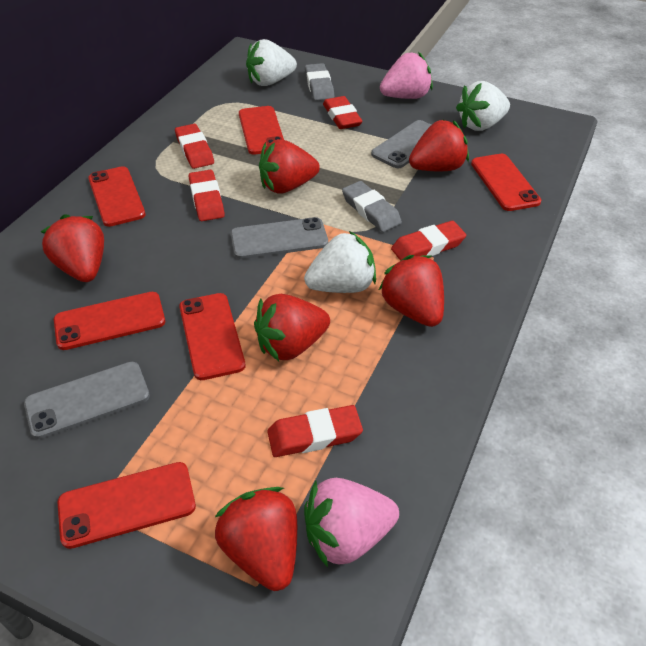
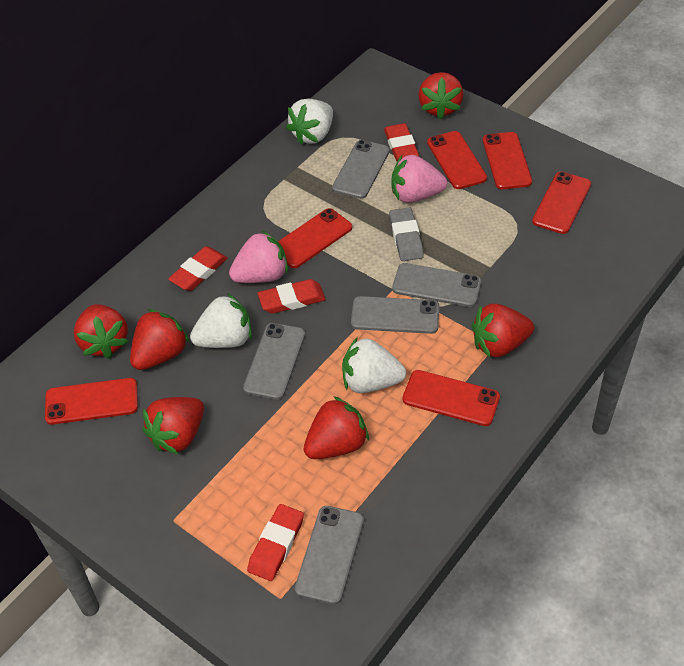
grey eraser: 2 -> 1
grey phone: 3 -> 5
red eraser: 5 -> 4

